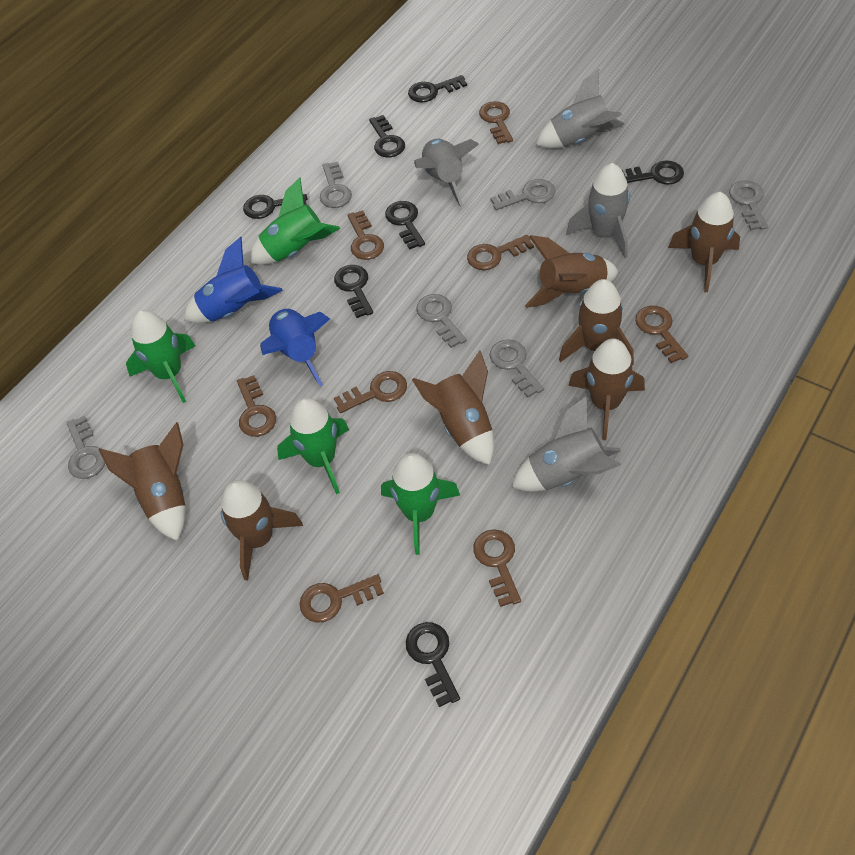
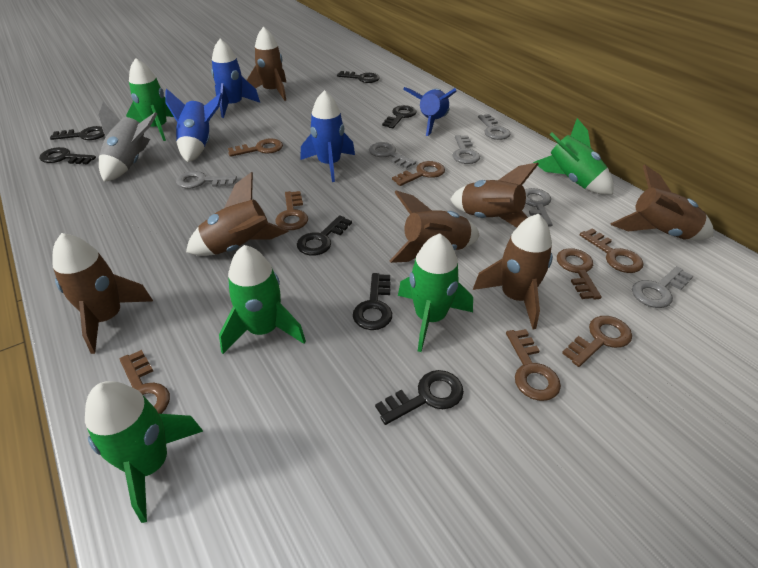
blue rocket: 2 -> 4
green rocket: 4 -> 5
grey rocket: 4 -> 1

